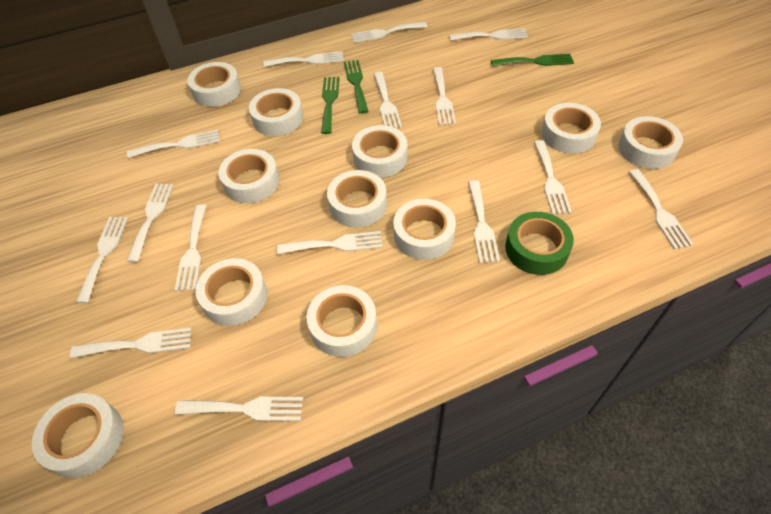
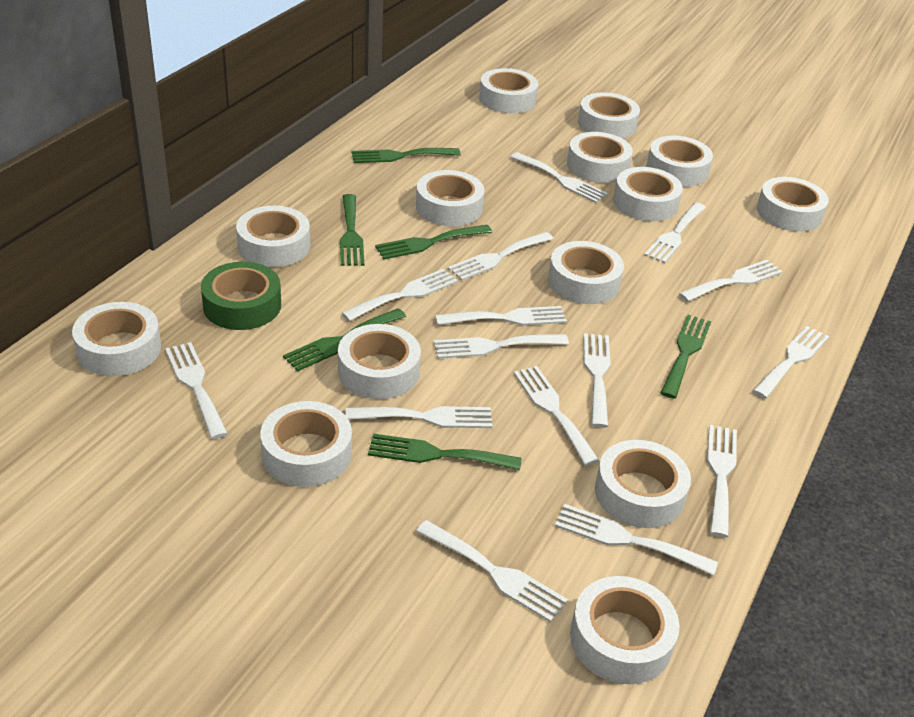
green fork: 3 -> 6
white tape: 11 -> 14

